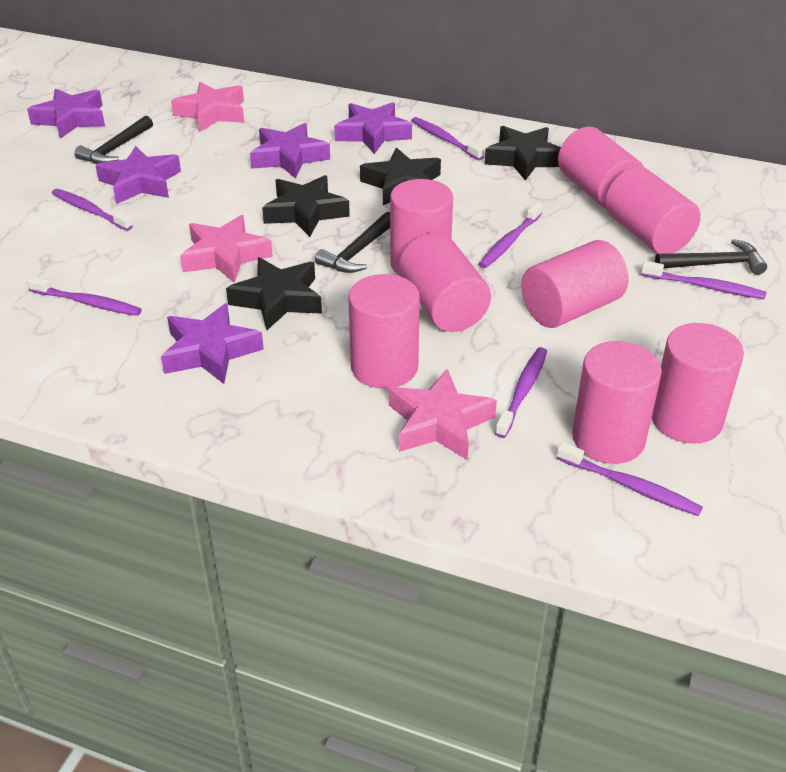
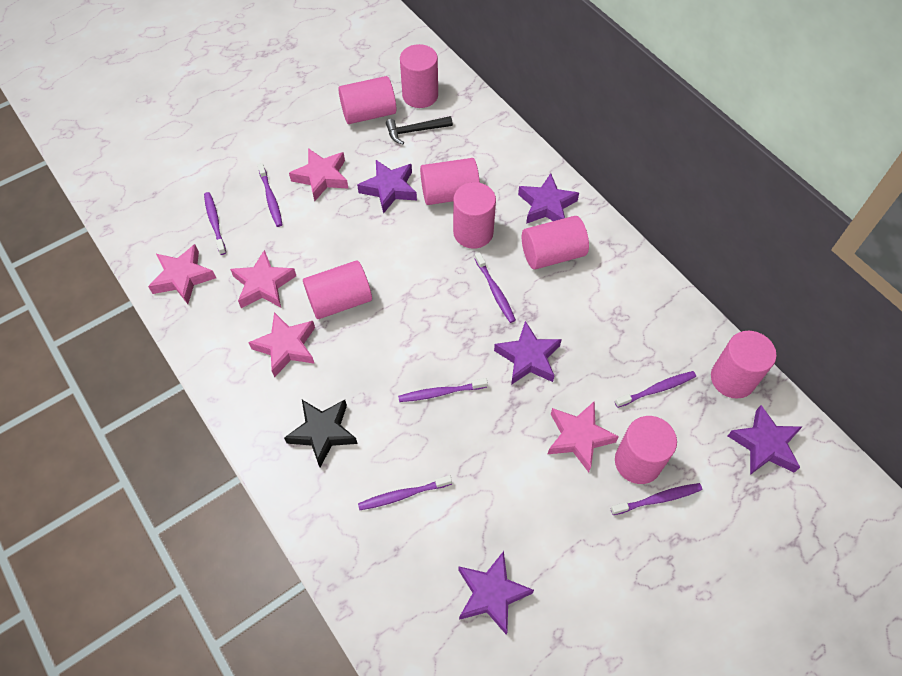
black hammer: 3 -> 1
black star: 4 -> 1
pink star: 3 -> 5

